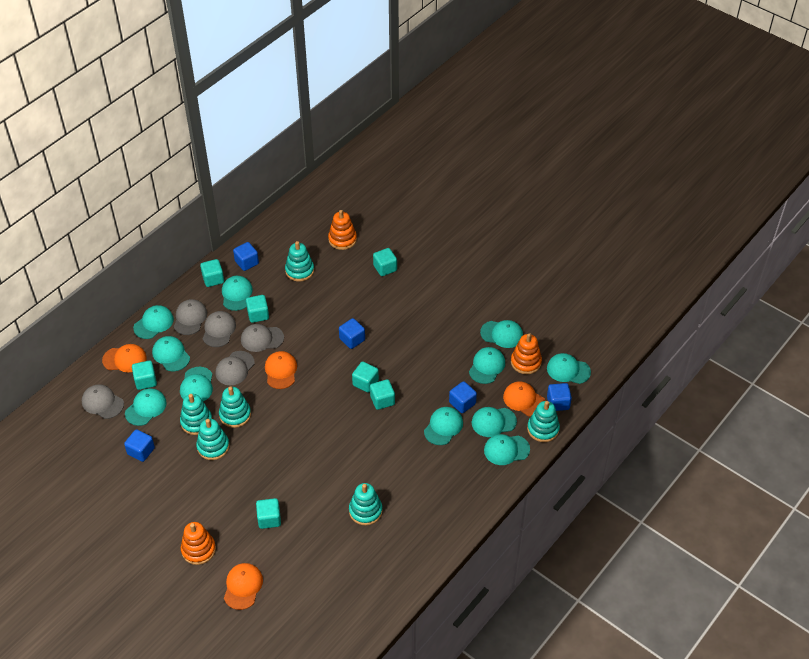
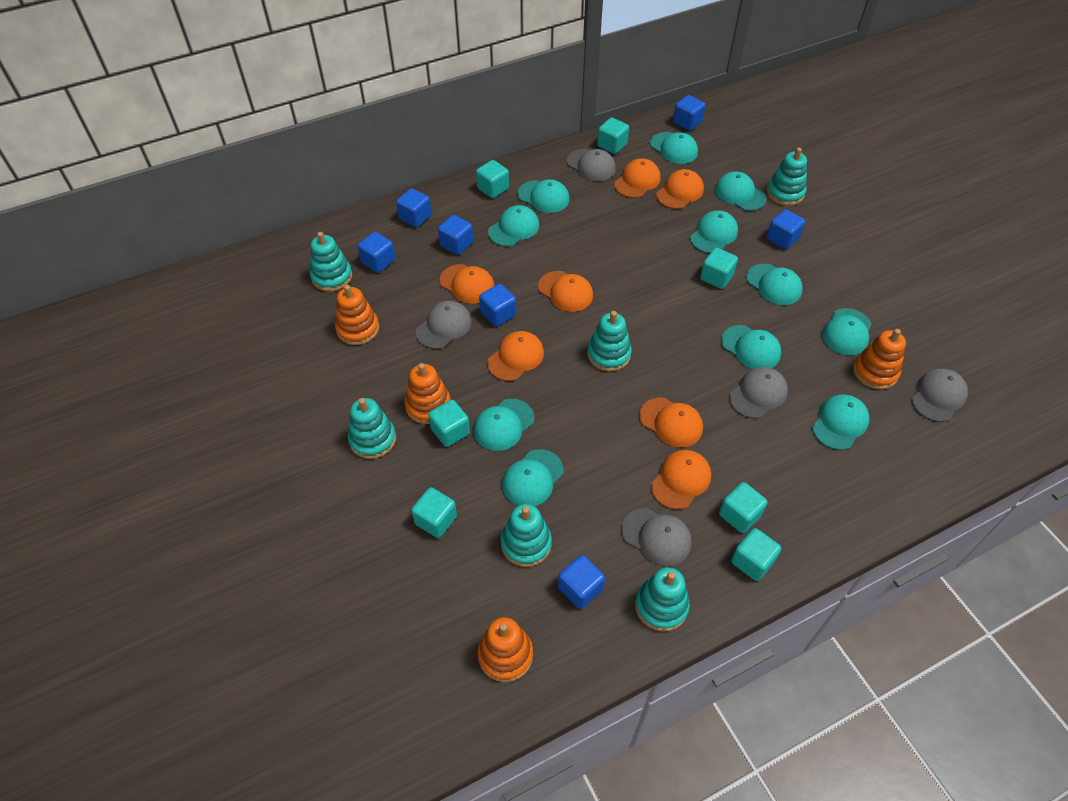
blue cube: 5 -> 7
orange cap: 4 -> 7
orange stacking toy: 3 -> 4

